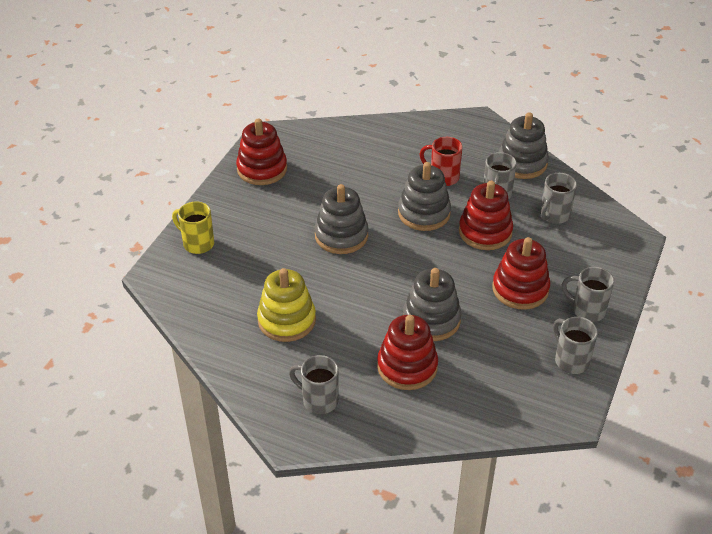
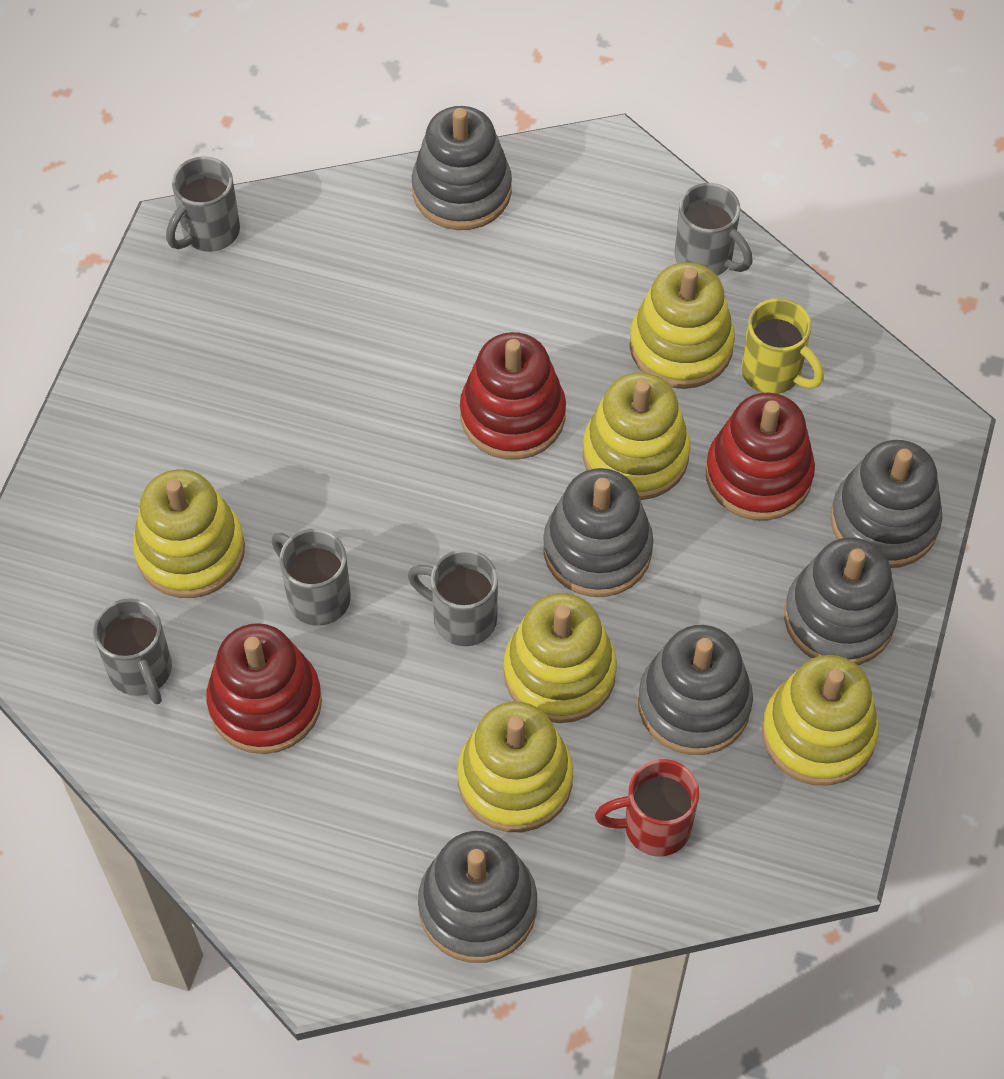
grey stacking toy: 4 -> 6
red stacking toy: 4 -> 3
yellow stacking toy: 1 -> 6

